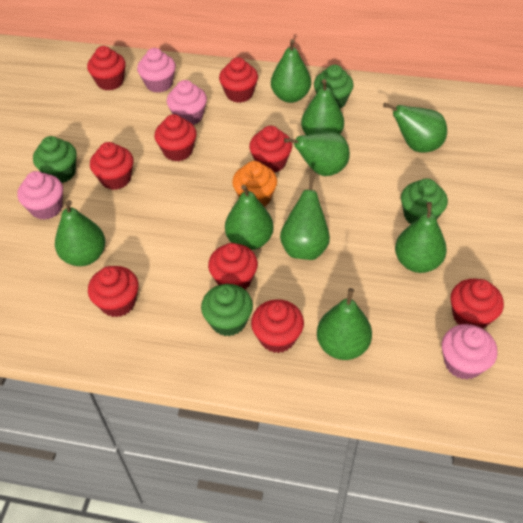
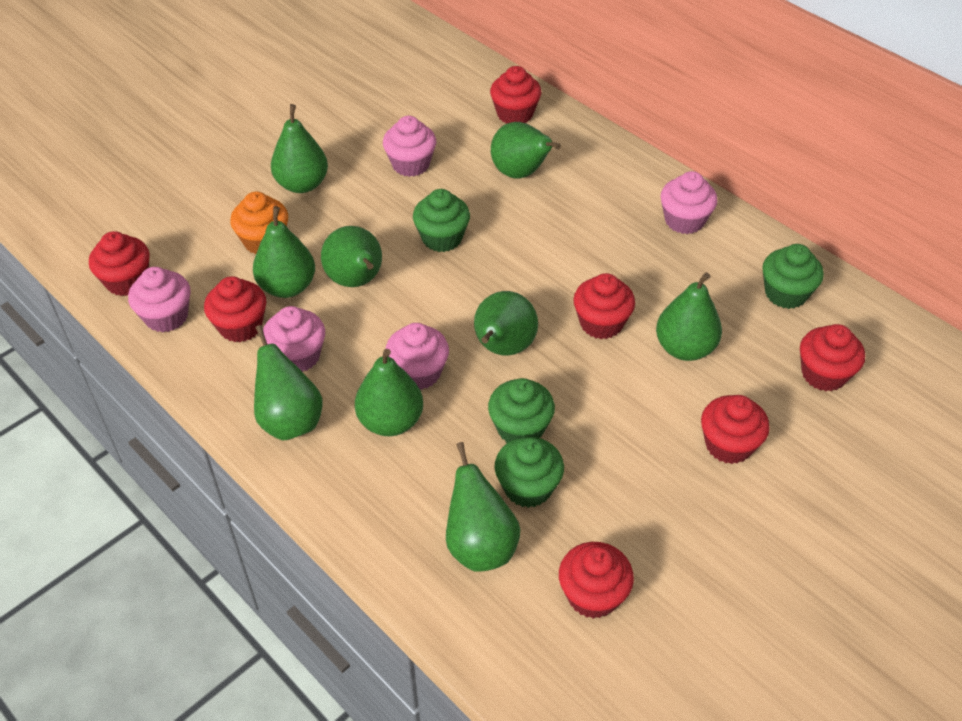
pink cupcake: 4 -> 5
red cupcake: 9 -> 7

